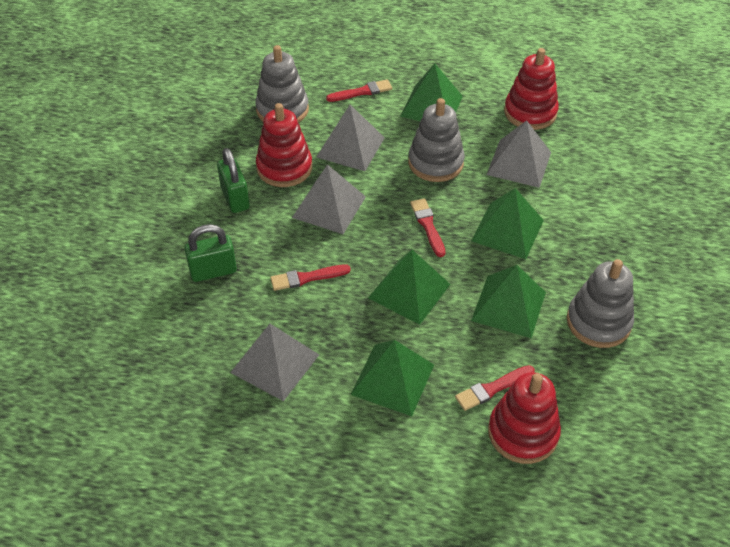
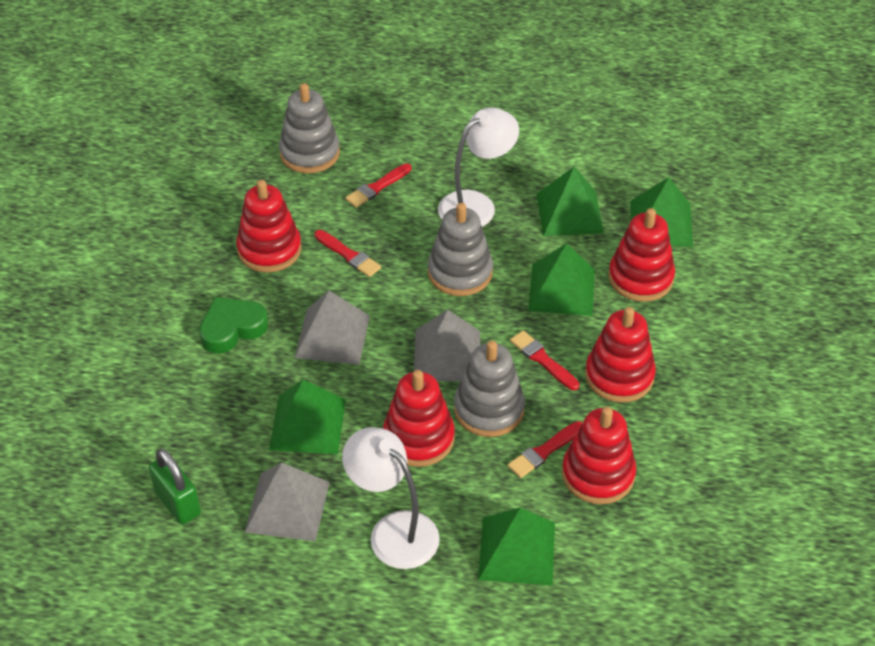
green heart: 0 -> 1
green padlock: 2 -> 1
grey pyramid: 4 -> 3
red stacking toy: 3 -> 5
white lamp: 0 -> 2

